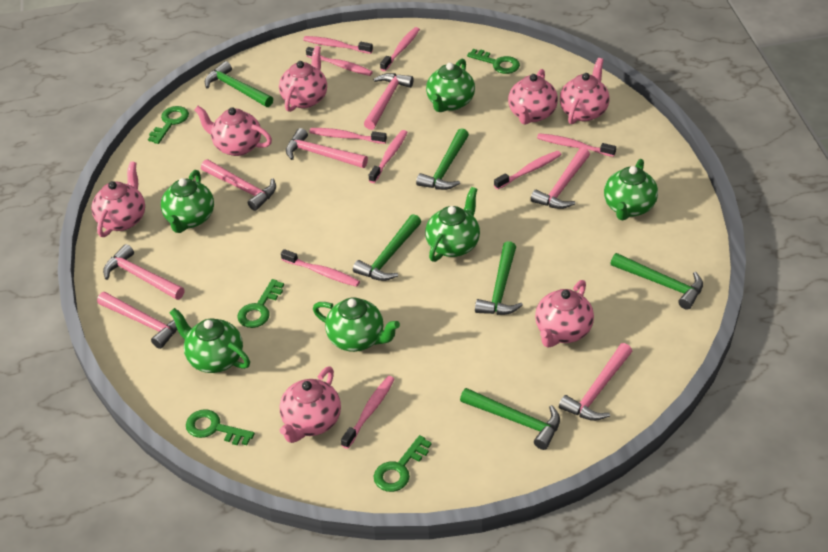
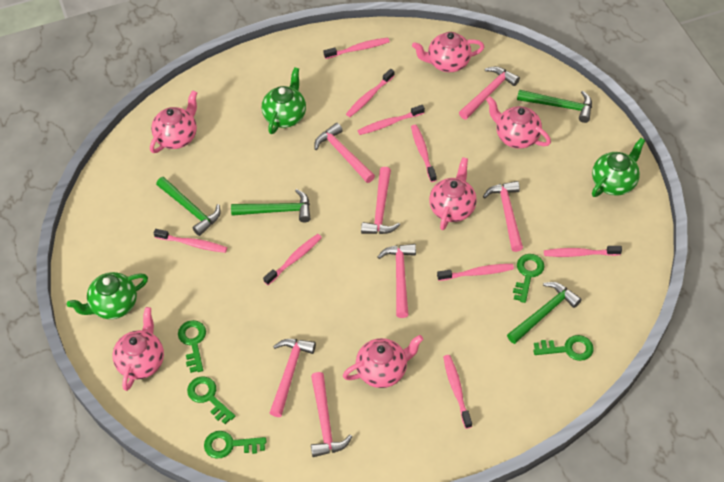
green hammer: 6 -> 4
green teapot: 6 -> 3
pink teapot: 7 -> 6

